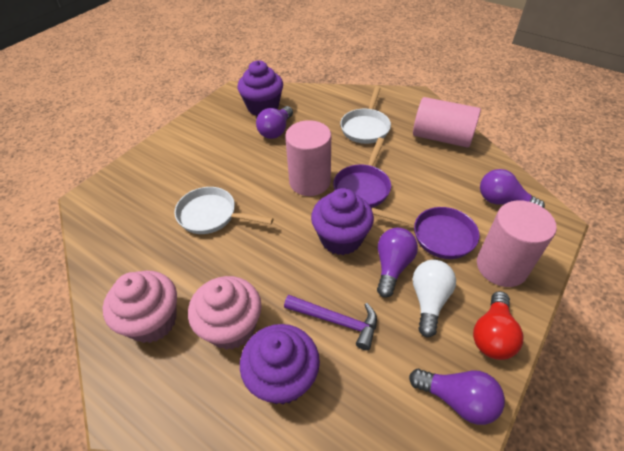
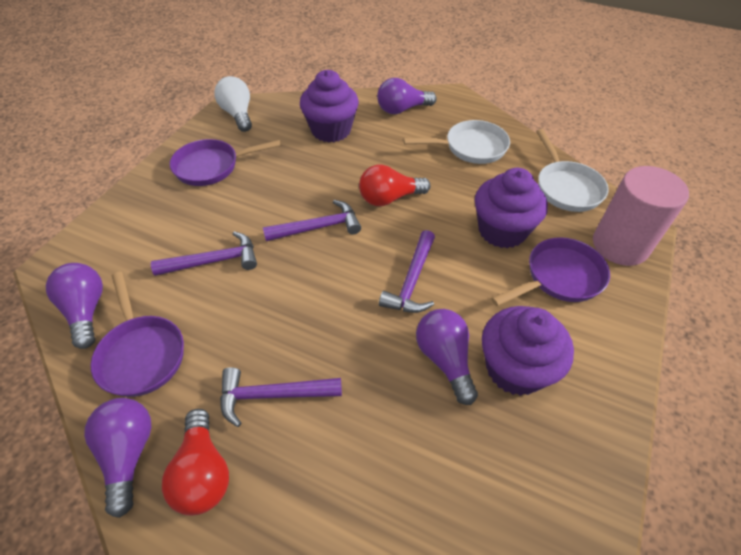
pink cupcake: 2 -> 0
pink cylinder: 3 -> 1
purple hammer: 1 -> 4
purple pan: 2 -> 3
red light bulb: 1 -> 2

